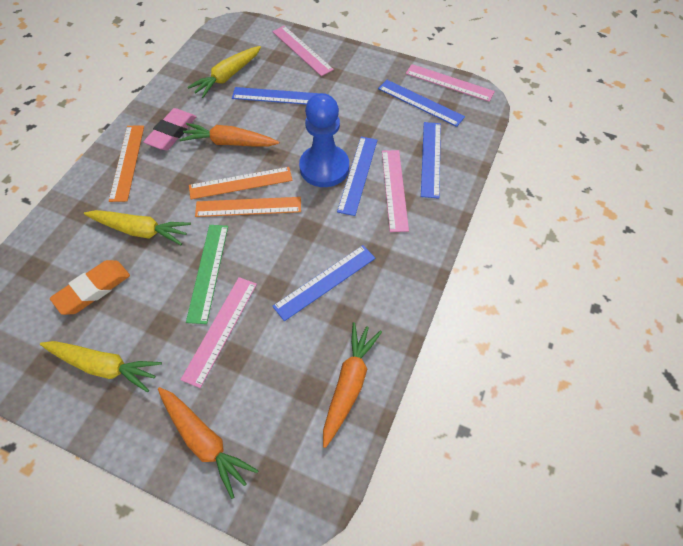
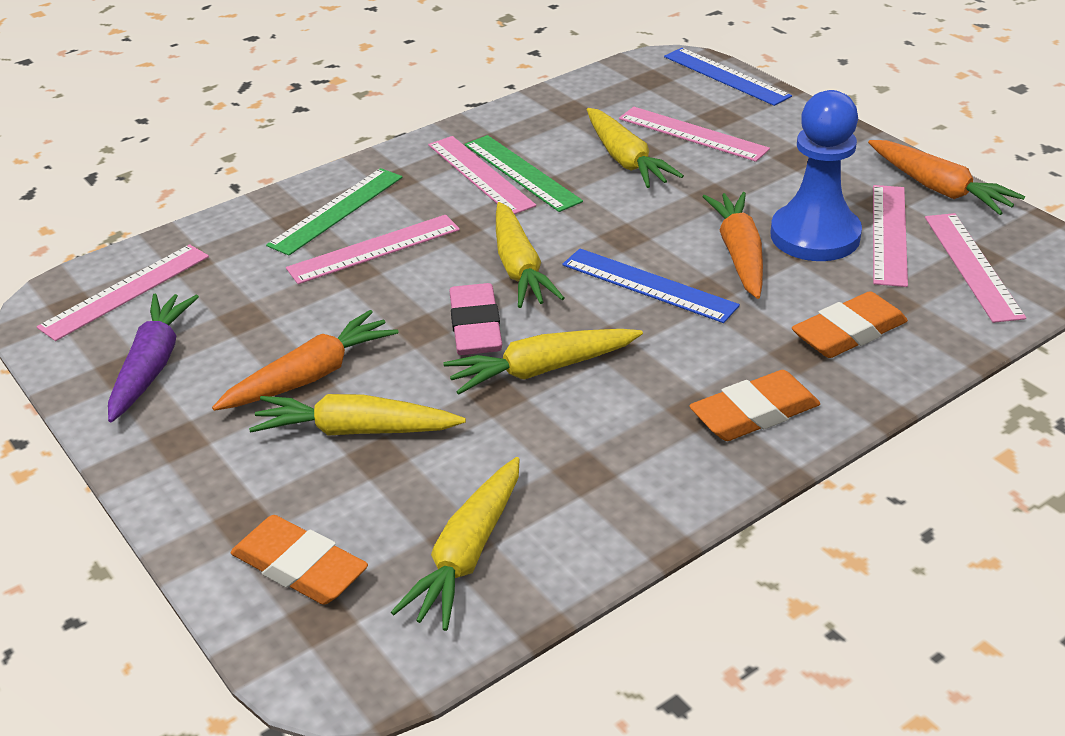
blue ruler: 5 -> 2
green ruler: 1 -> 2
orange eraser: 1 -> 3
orange ruler: 3 -> 0
pink ruler: 4 -> 6
purple carrot: 0 -> 1
yellow carrot: 3 -> 5

